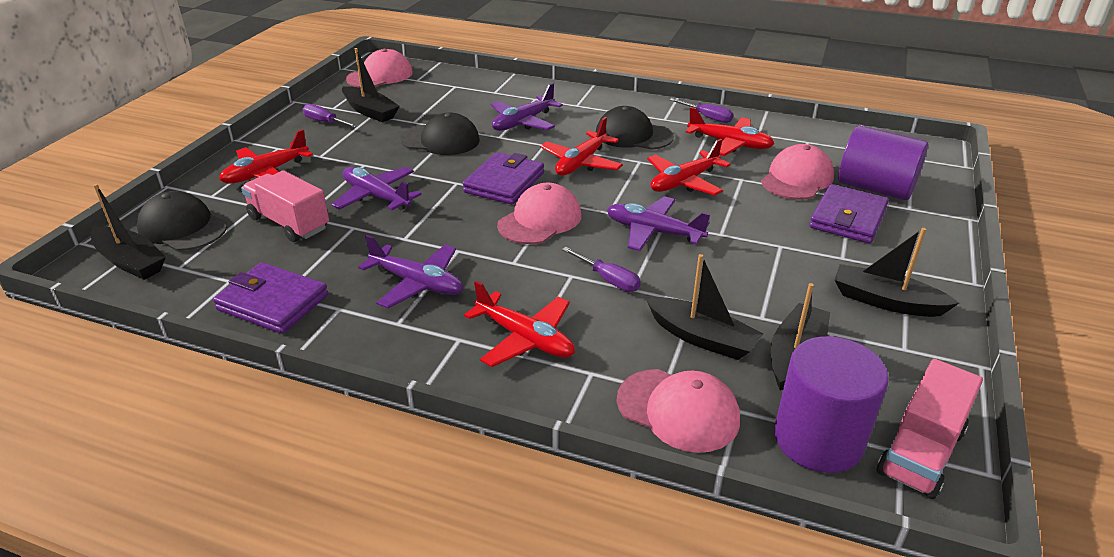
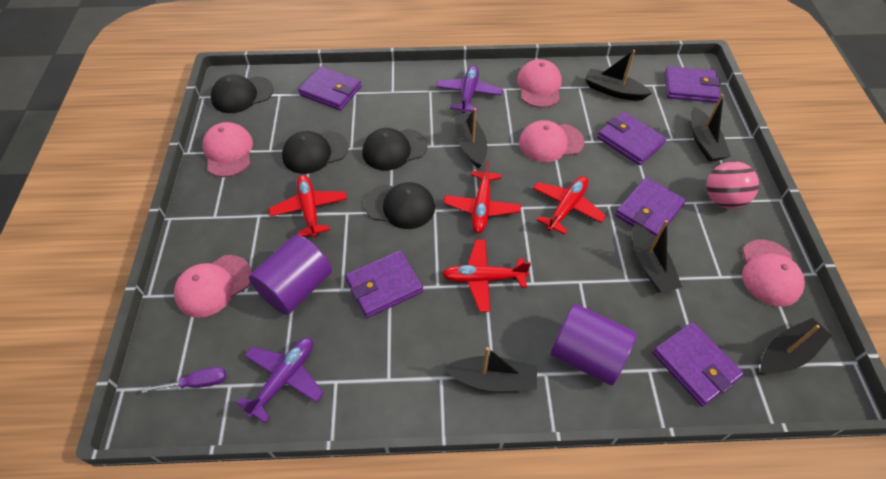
black boat: 5 -> 6
black cap: 3 -> 4
pink ball: 0 -> 1
pink cap: 4 -> 5
pink truck: 2 -> 0
purple plane: 4 -> 2
purple screwdriver: 3 -> 1
purple wallet: 3 -> 6
red plane: 5 -> 4

